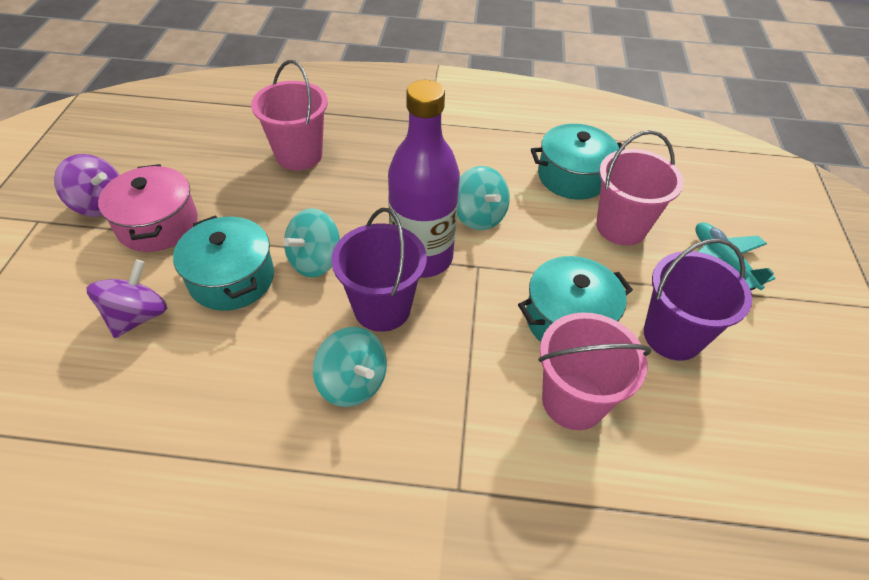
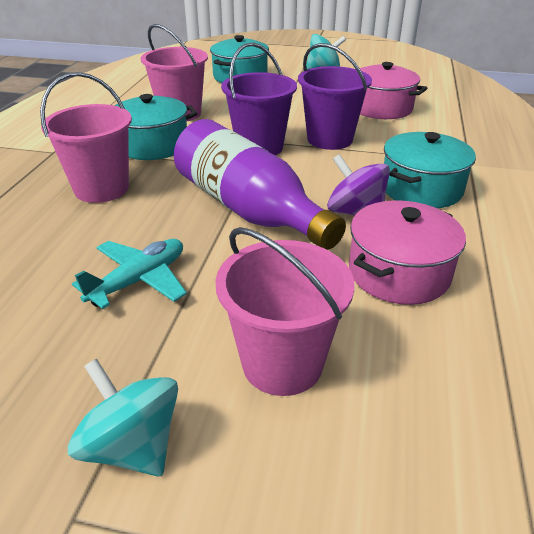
pink pot: 1 -> 2
purple spinning top: 2 -> 1
turquoise spinning top: 3 -> 2

